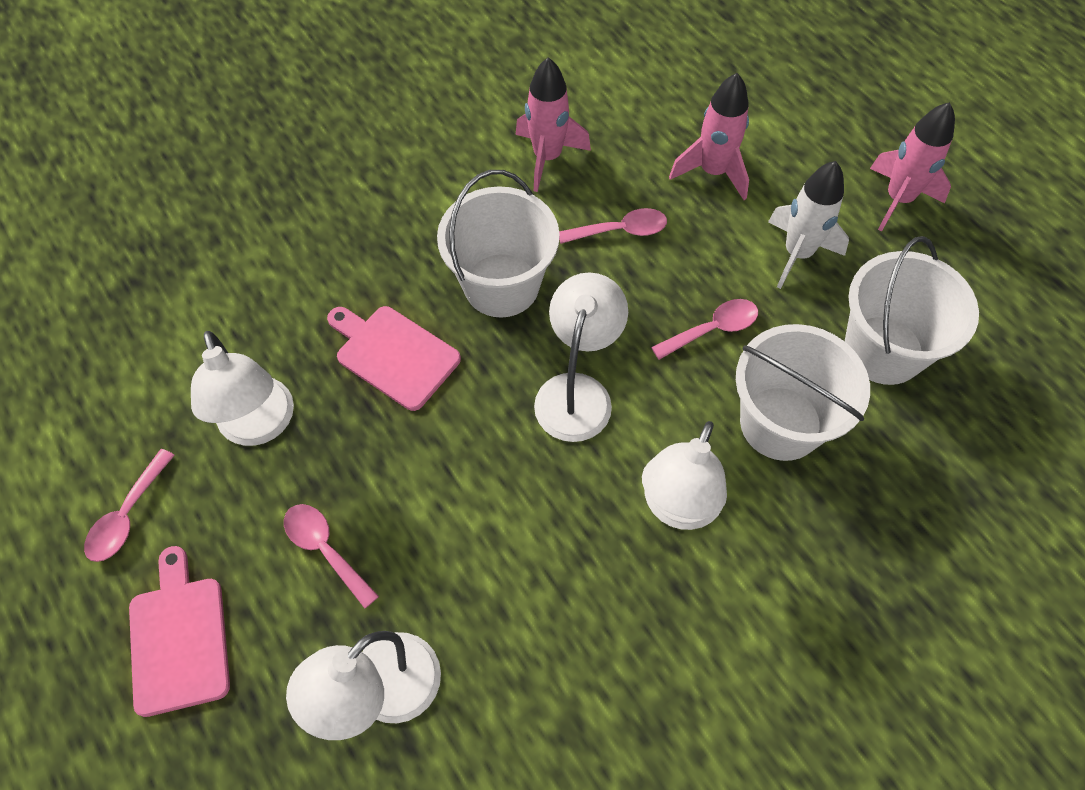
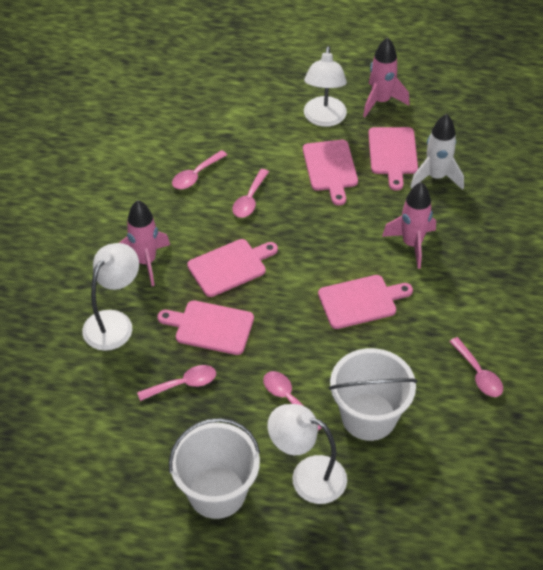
pink cutting board: 2 -> 5
pink spoon: 4 -> 5
white bucket: 3 -> 2
white lamp: 4 -> 3

